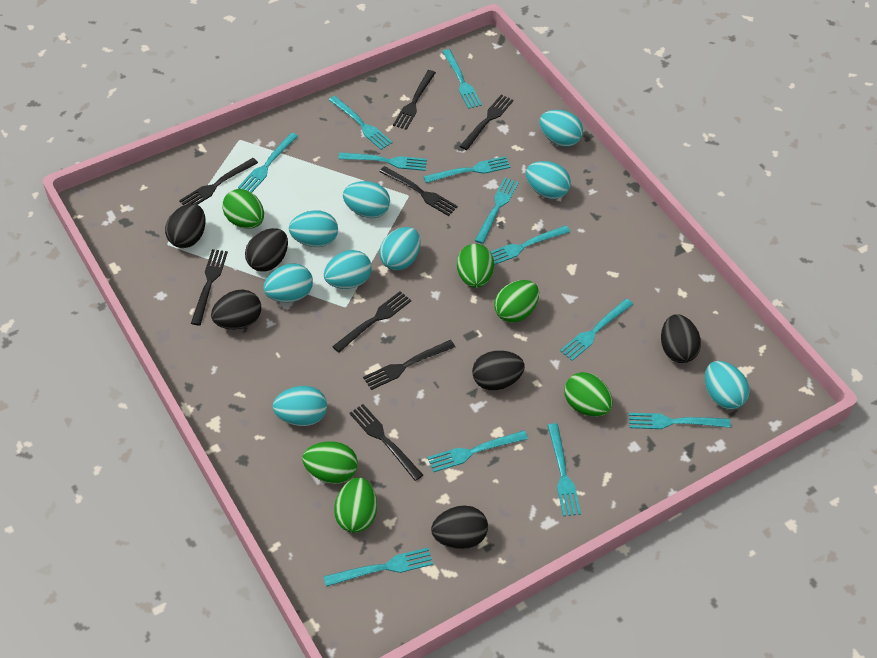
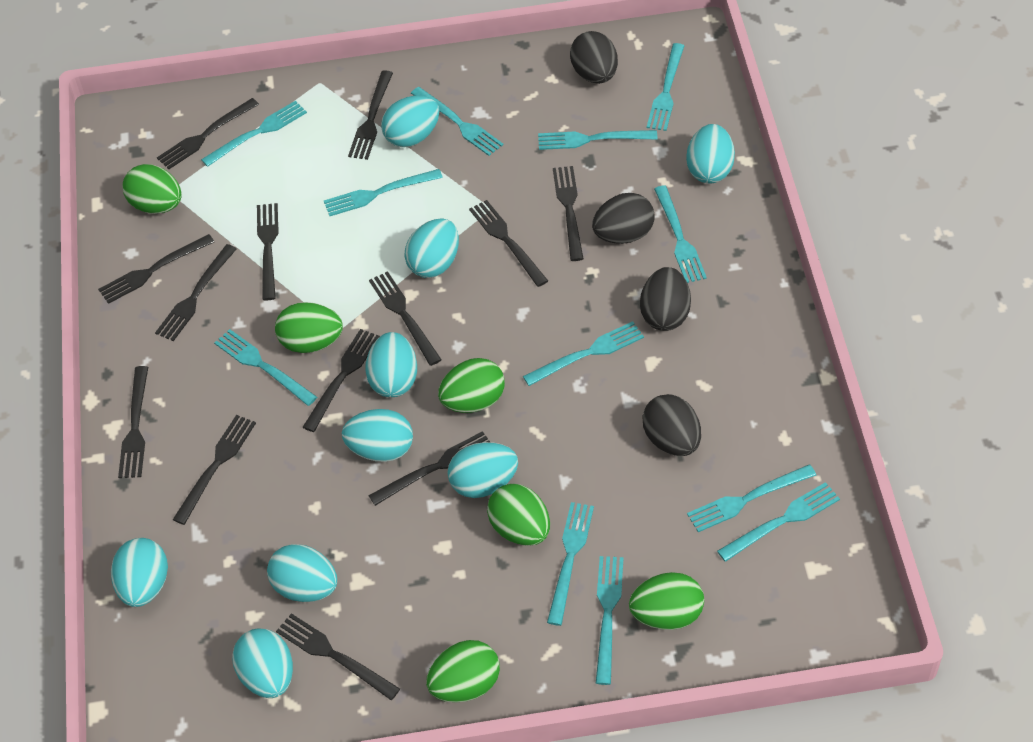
black egg: 6 -> 4
black fork: 8 -> 13

